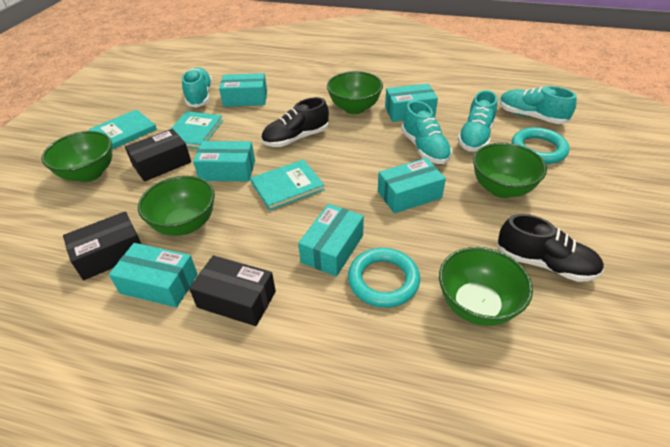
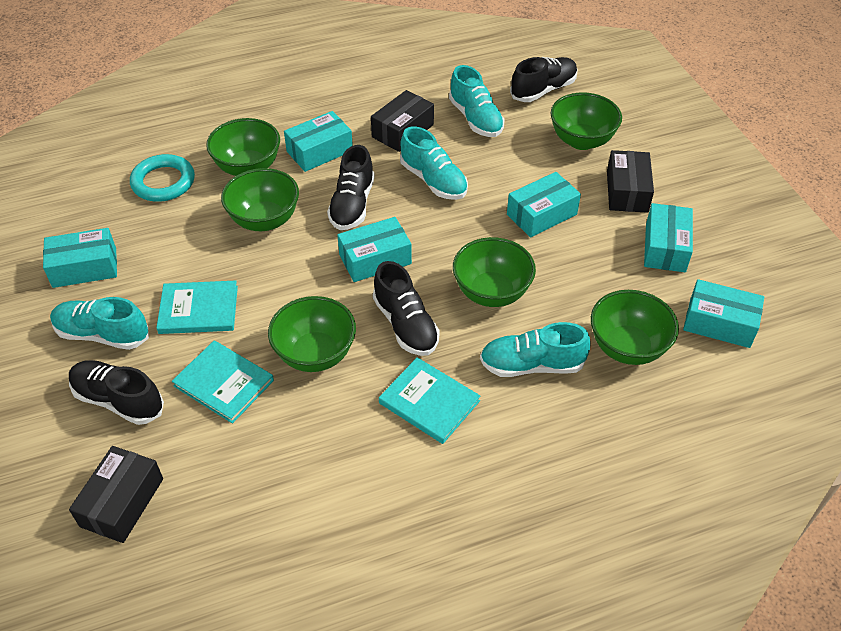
black shoe: 2 -> 4
green bowl: 5 -> 6
turquoise ring: 2 -> 1

